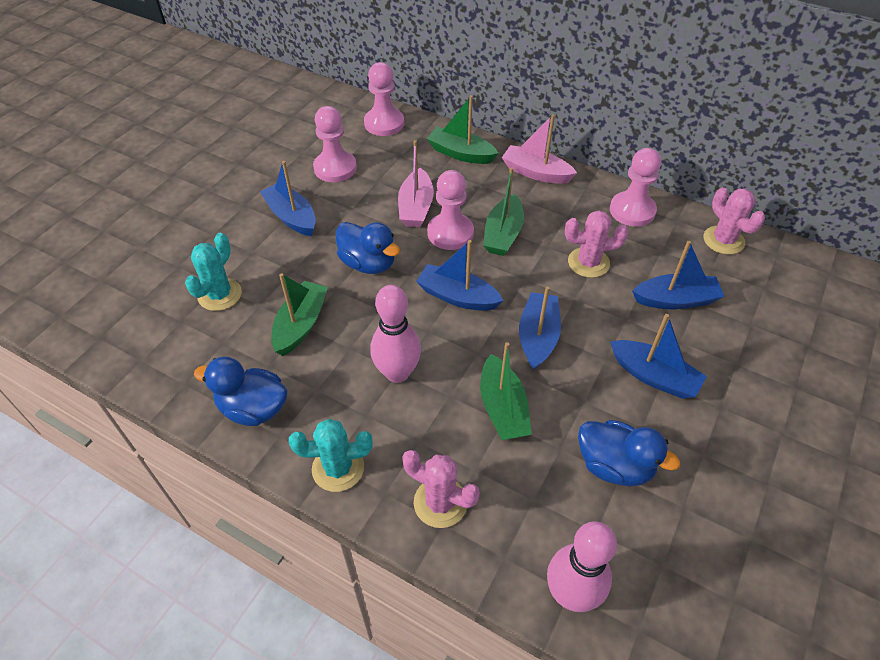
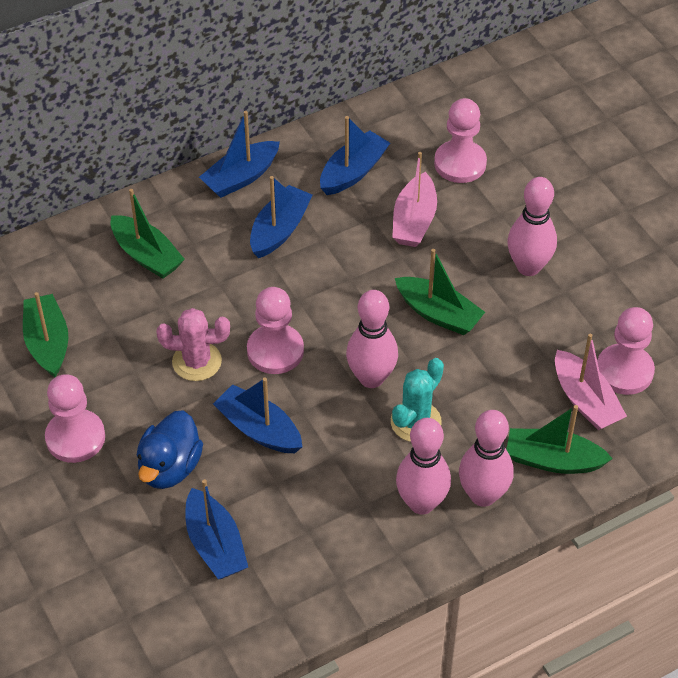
blue duck: 3 -> 1
pink bowling pin: 2 -> 4
pink cactus: 3 -> 1
turquoise cactus: 2 -> 1

